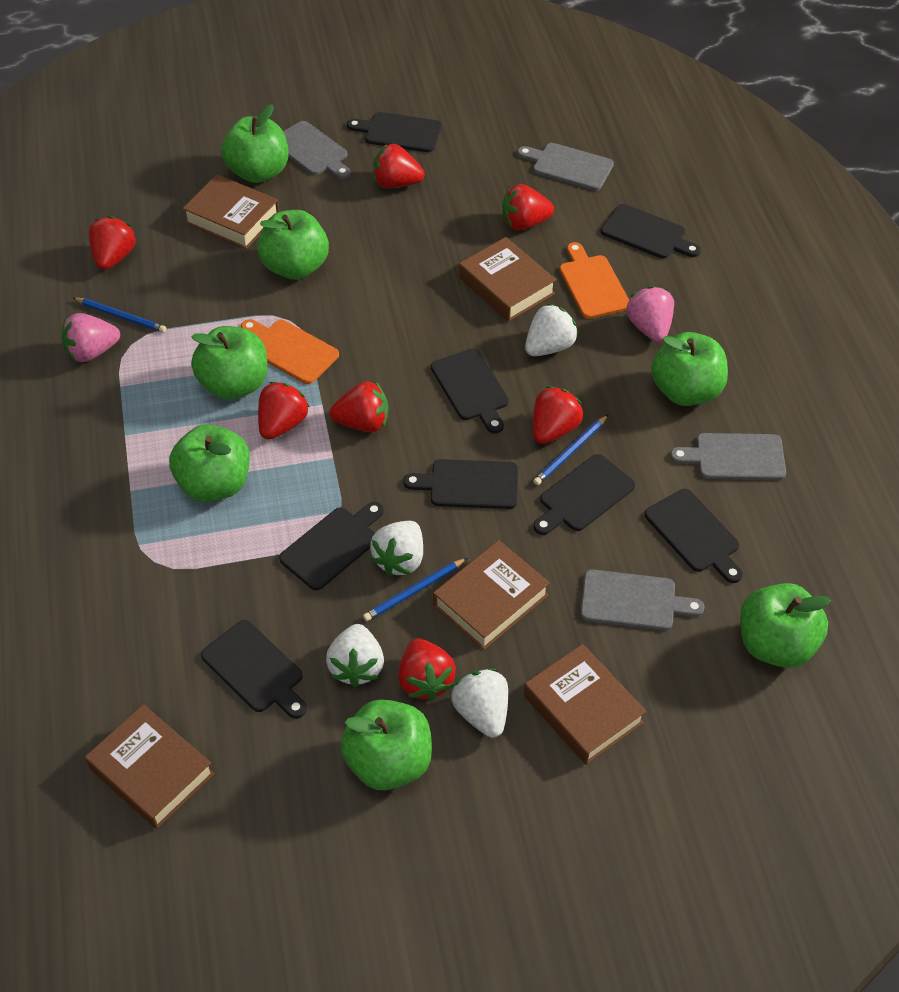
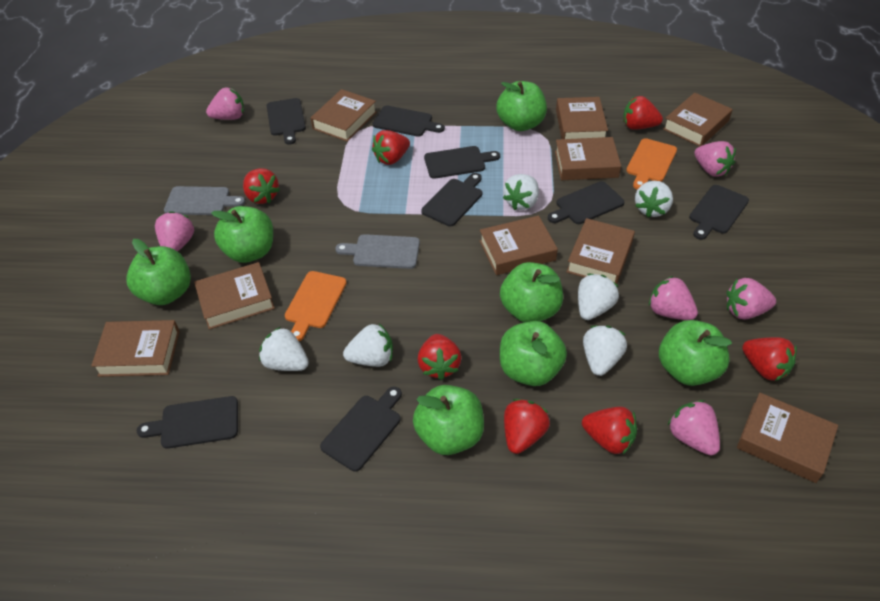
blue pencil: 3 -> 0
brown book: 5 -> 9
grey cutting board: 4 -> 2
pink strawberry: 2 -> 6
white strawberry: 4 -> 6

